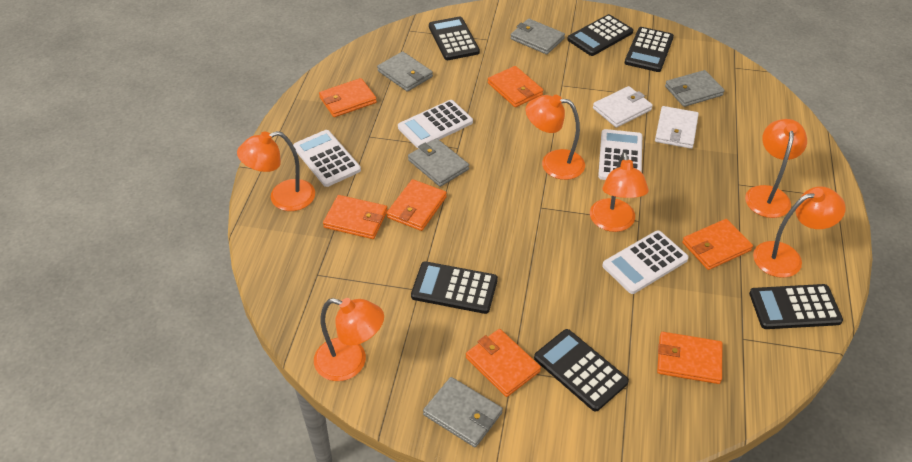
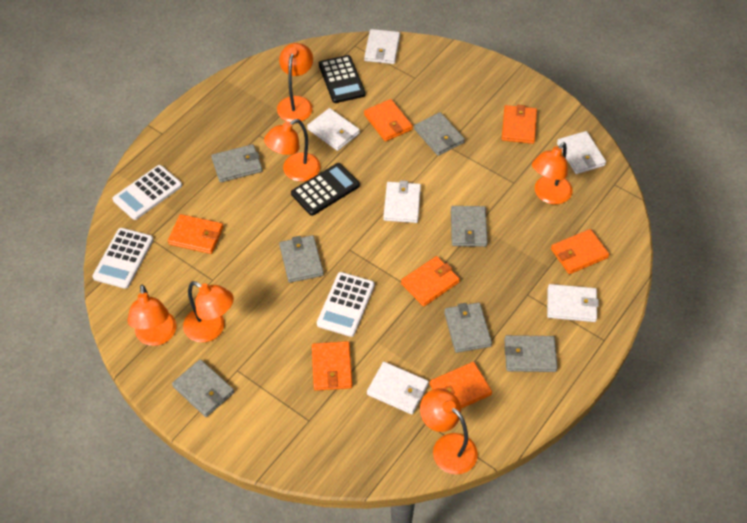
black calculator: 6 -> 2
grey wallet: 5 -> 7
white calculator: 4 -> 3
white wallet: 2 -> 6

